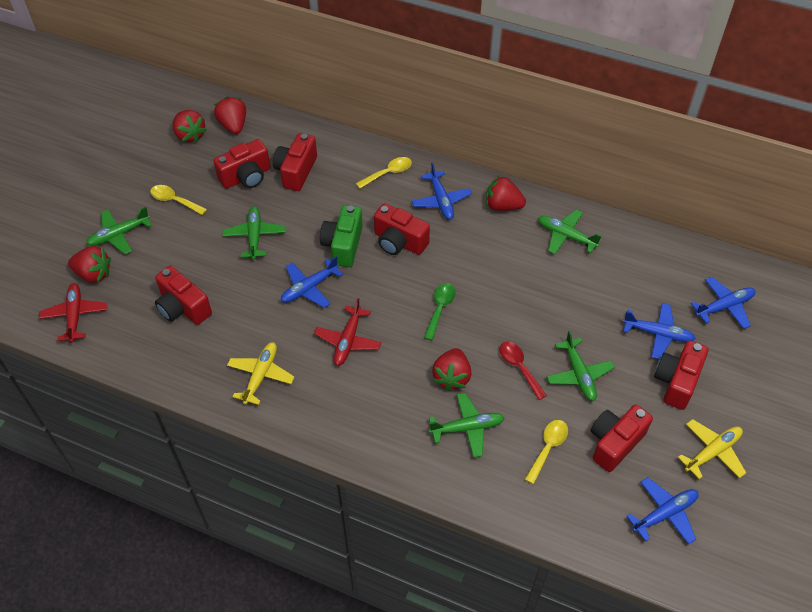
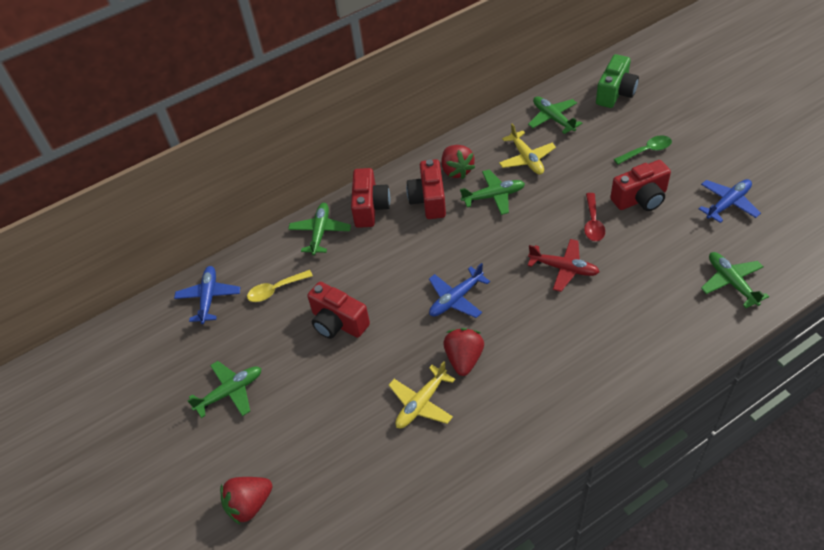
blue plane: 5 -> 3
red camera: 6 -> 4
red plane: 2 -> 1
red strawberry: 5 -> 3
yellow spoon: 3 -> 1

